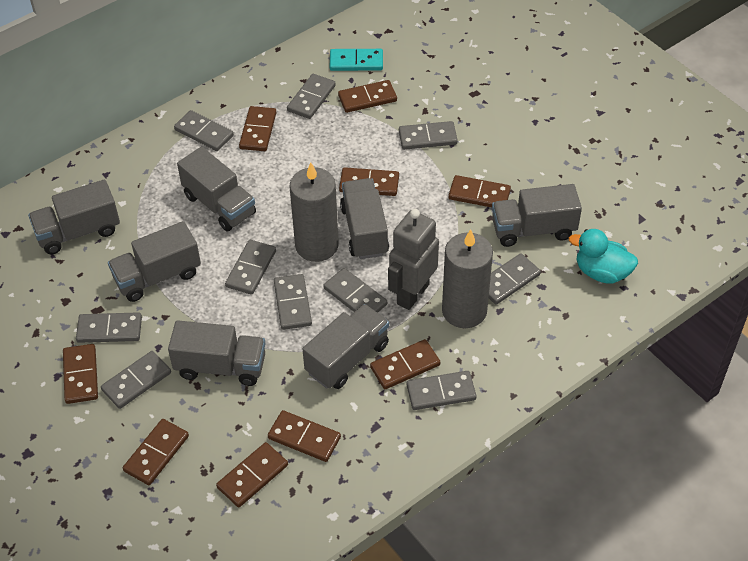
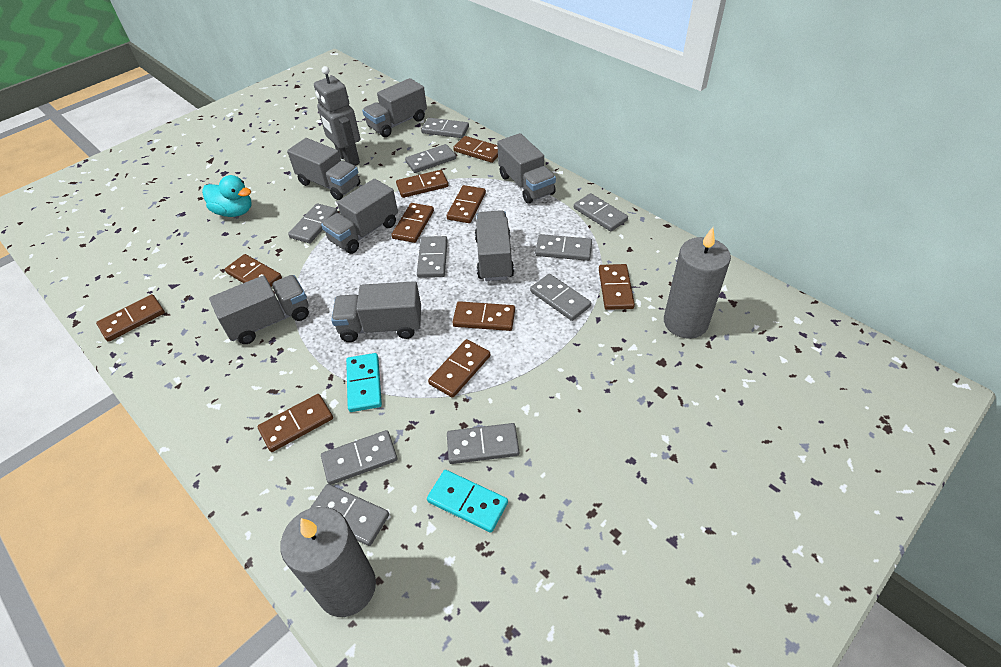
brown domino: 9 -> 10
turquoise domino: 1 -> 2

